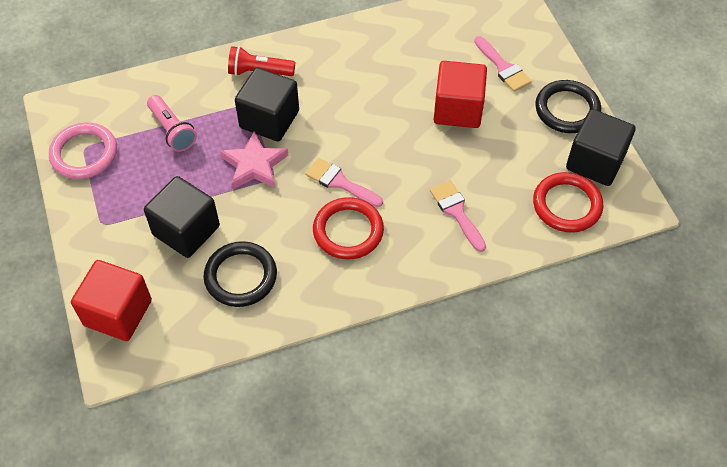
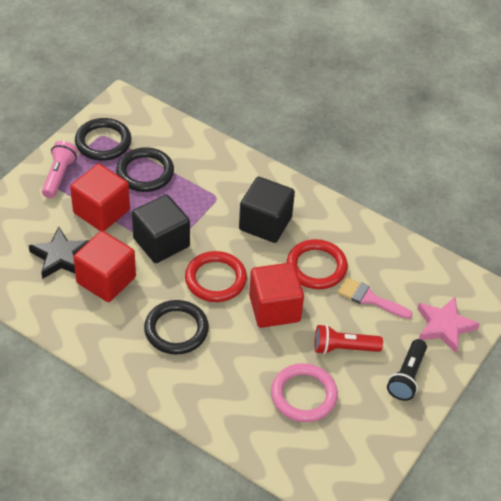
black cube: 3 -> 2
black flashlight: 0 -> 1
black ring: 2 -> 3
black star: 0 -> 1
pink brush: 3 -> 1
red cube: 2 -> 3

